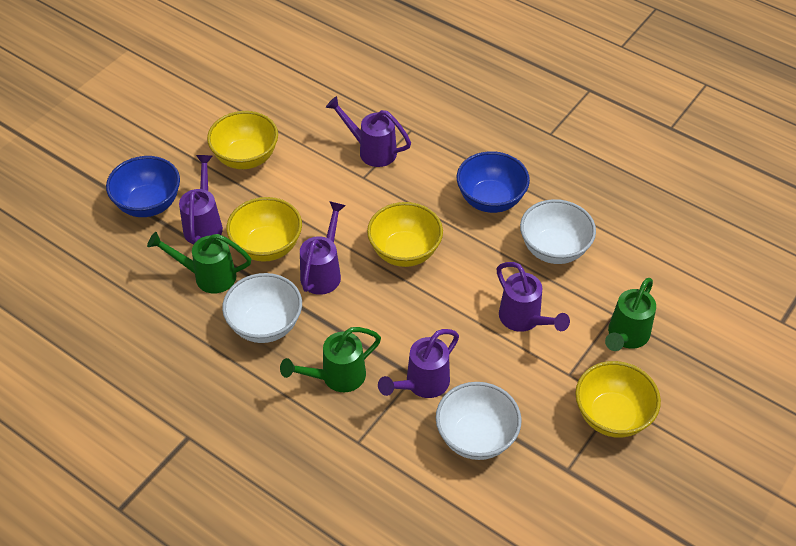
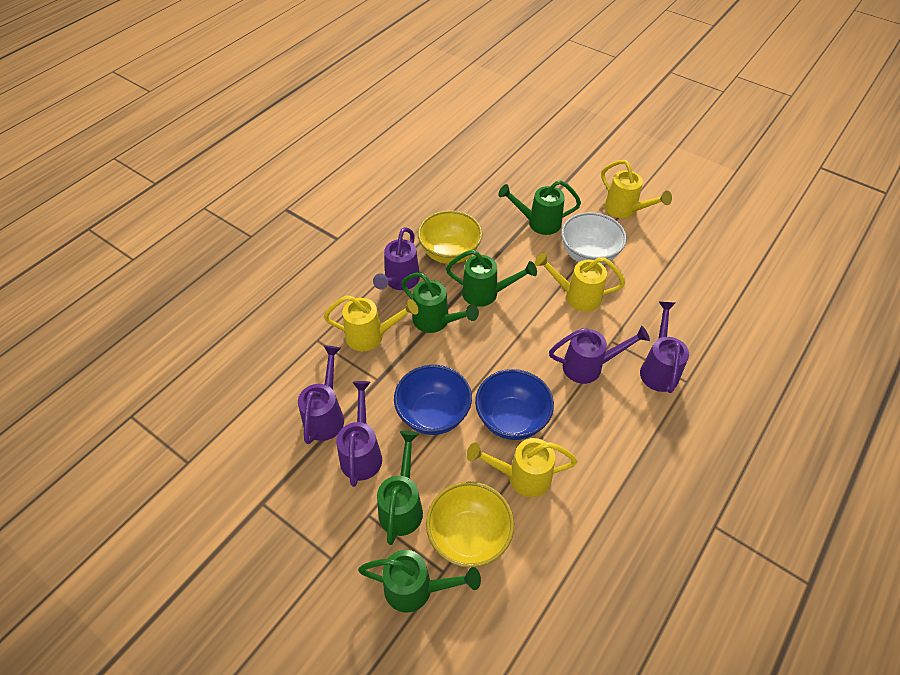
green watering can: 3 -> 5
white bowl: 3 -> 1
yellow bowl: 4 -> 2
yellow watering can: 0 -> 4

